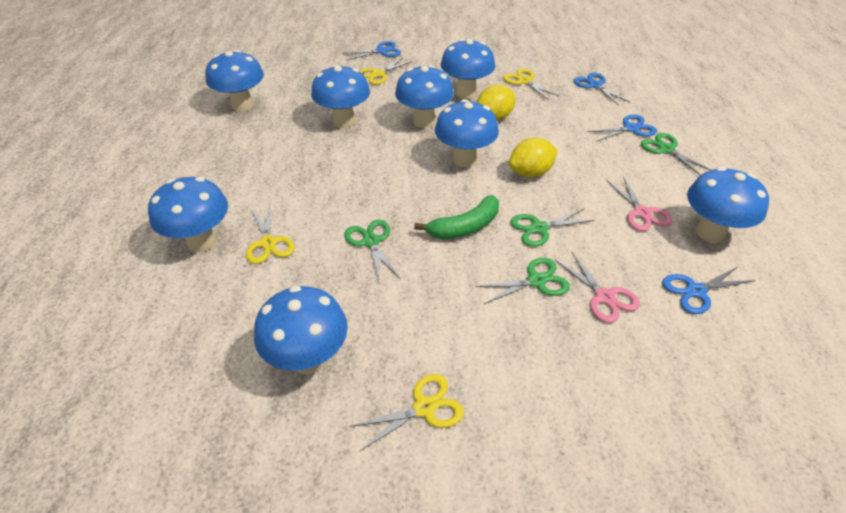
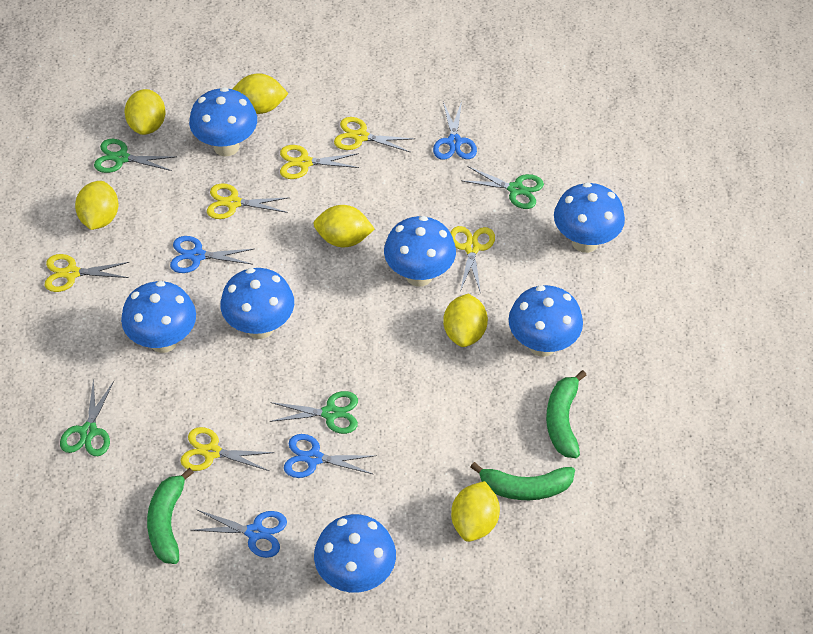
blue mushroom: 8 -> 7
green banana: 1 -> 3
pink scissors: 2 -> 0
yellow lemon: 2 -> 6
yellow scissors: 4 -> 6

